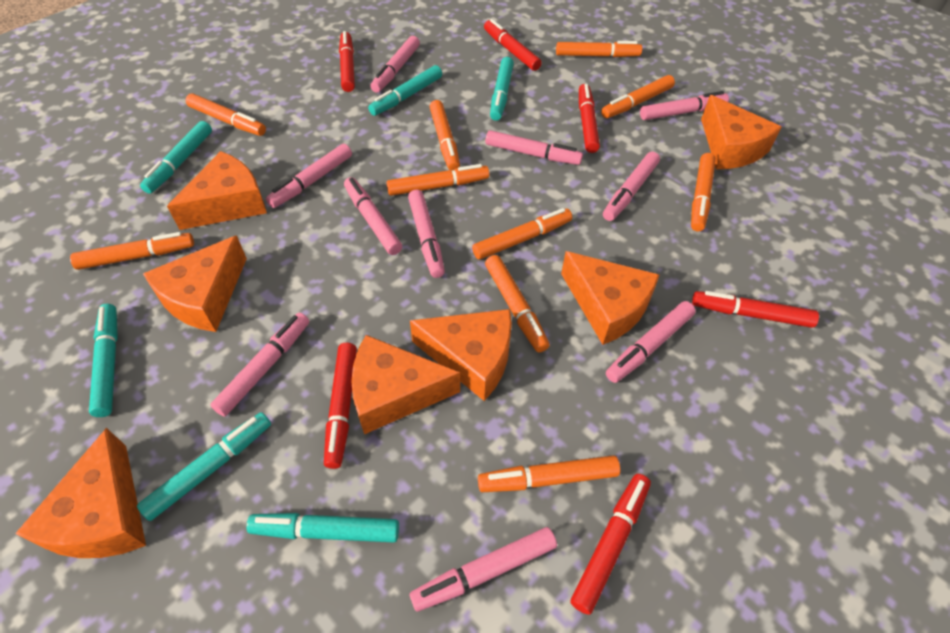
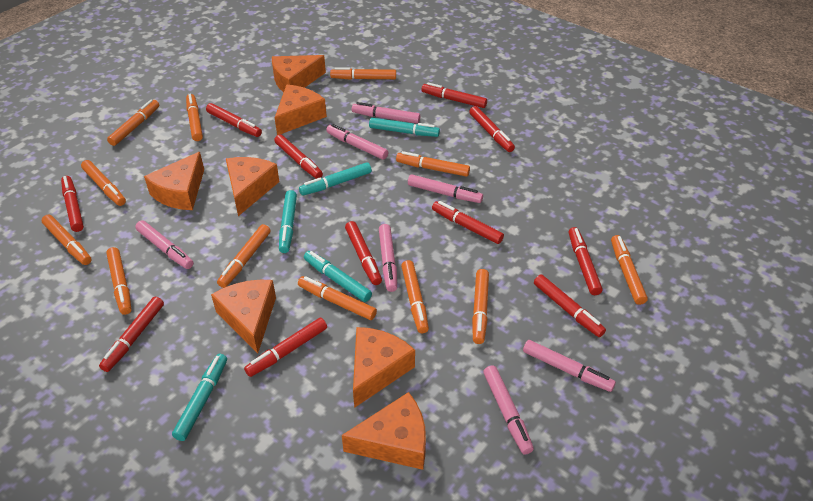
orange marker: 10 -> 12
pink marker: 10 -> 7
red marker: 6 -> 11
turquoise marker: 6 -> 5

